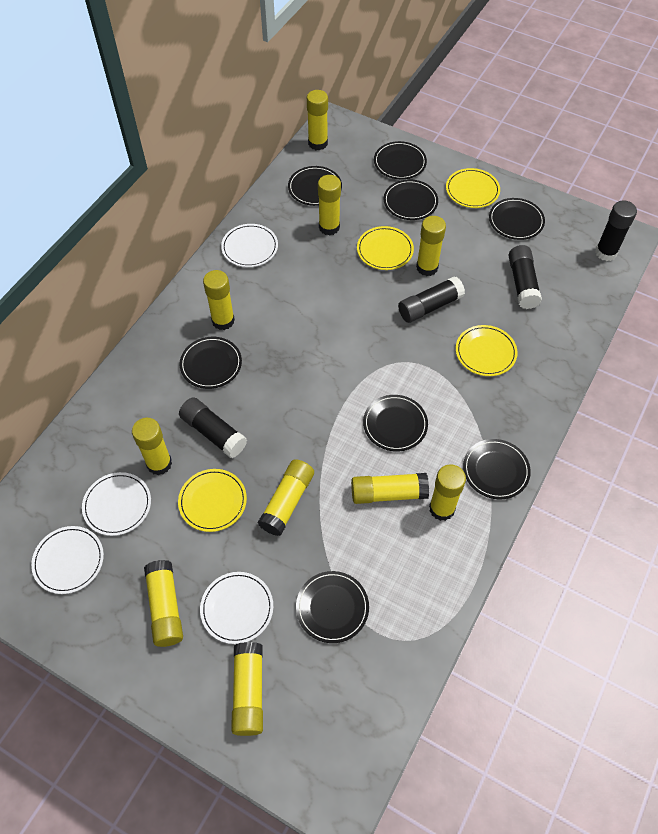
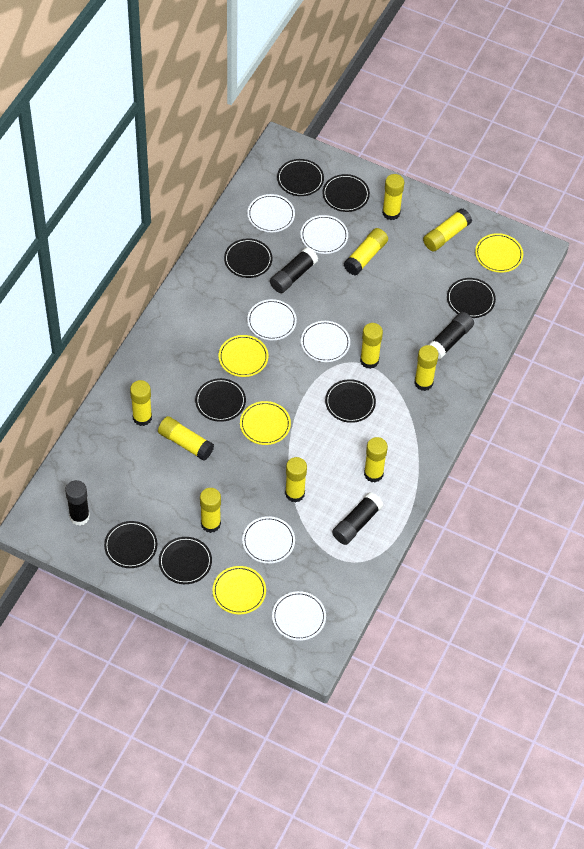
white plate: 4 -> 6

